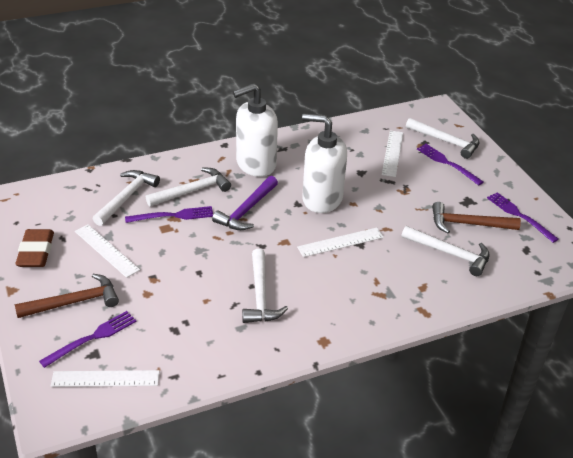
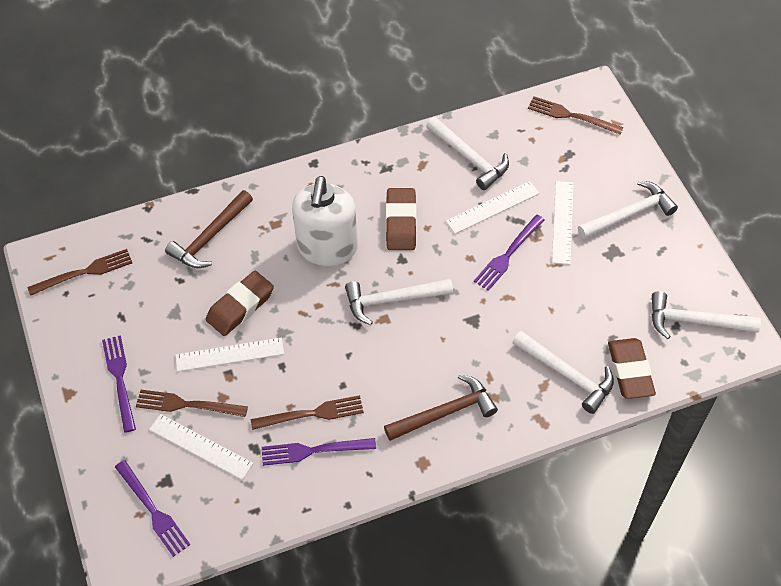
brown eraser: 1 -> 3
brown fork: 0 -> 4
purple hammer: 1 -> 0
white soap dispenser: 2 -> 1

